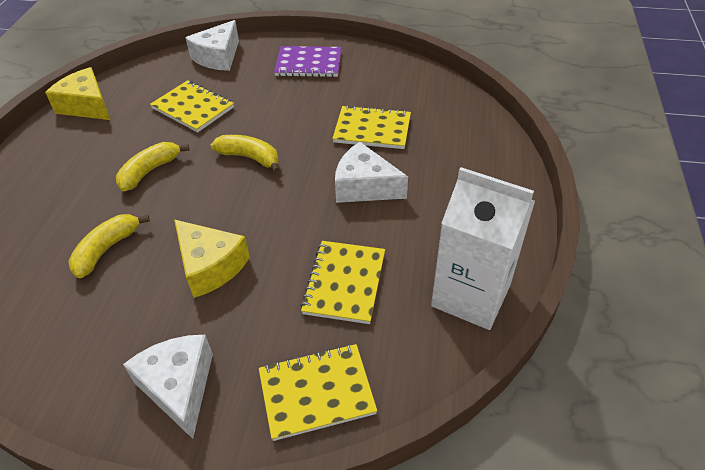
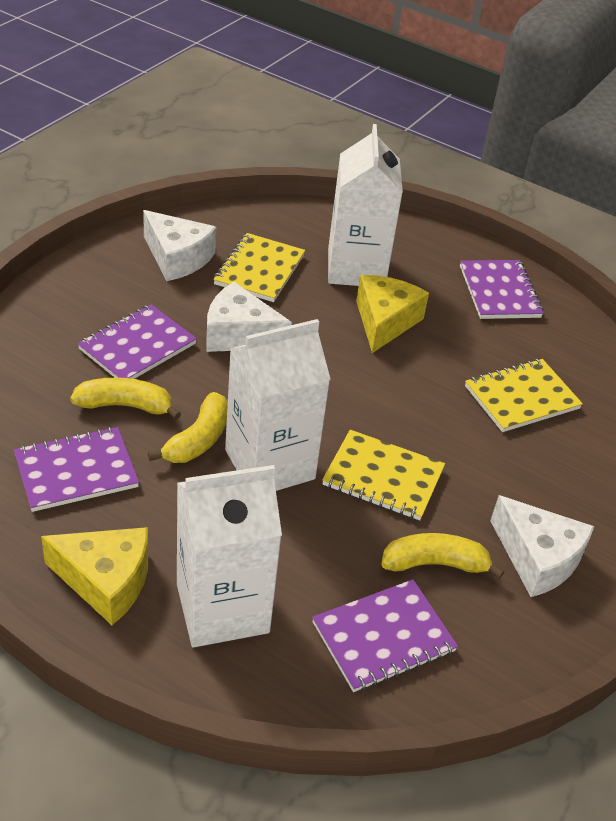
purple notebook: 1 -> 4
white carton: 1 -> 3
yellow notebook: 4 -> 3

